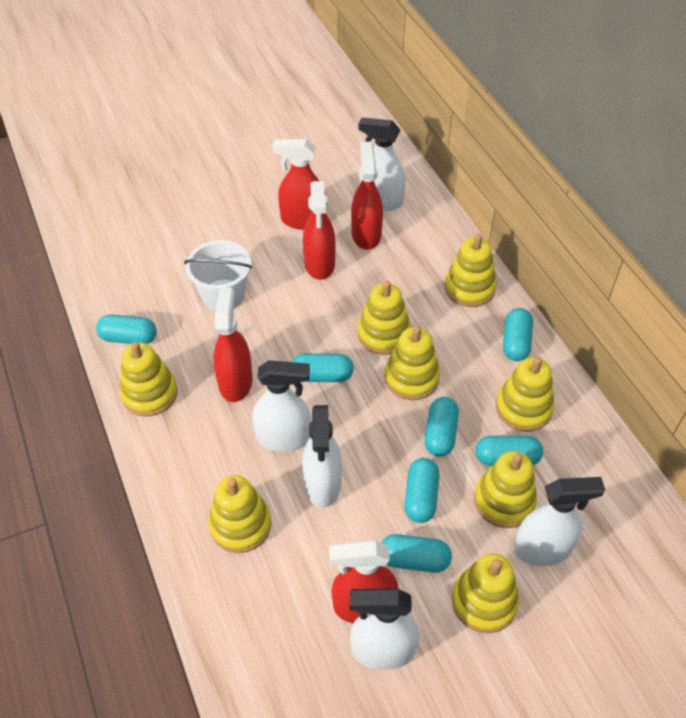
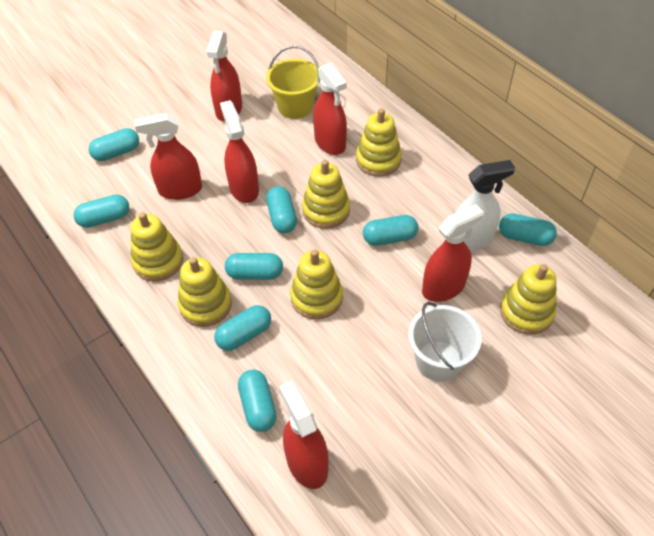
red spray bottle: 5 -> 6
turquoise capsule: 7 -> 8
white spray bottle: 5 -> 1
yellow bucket: 0 -> 1
yellow stacking toy: 8 -> 6

